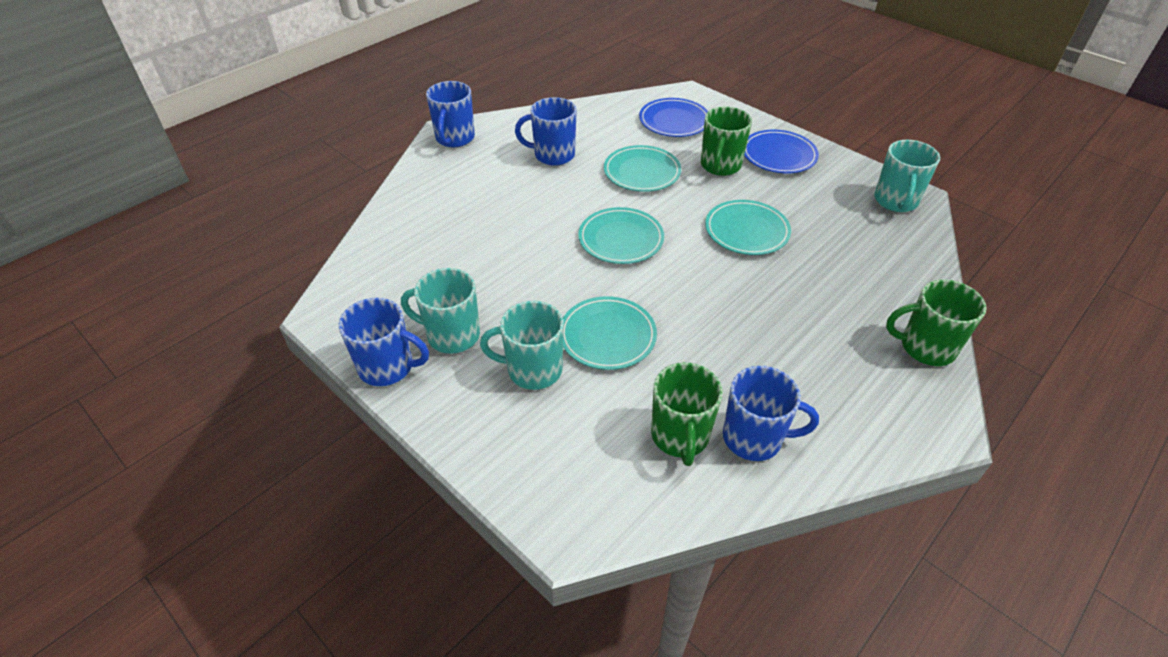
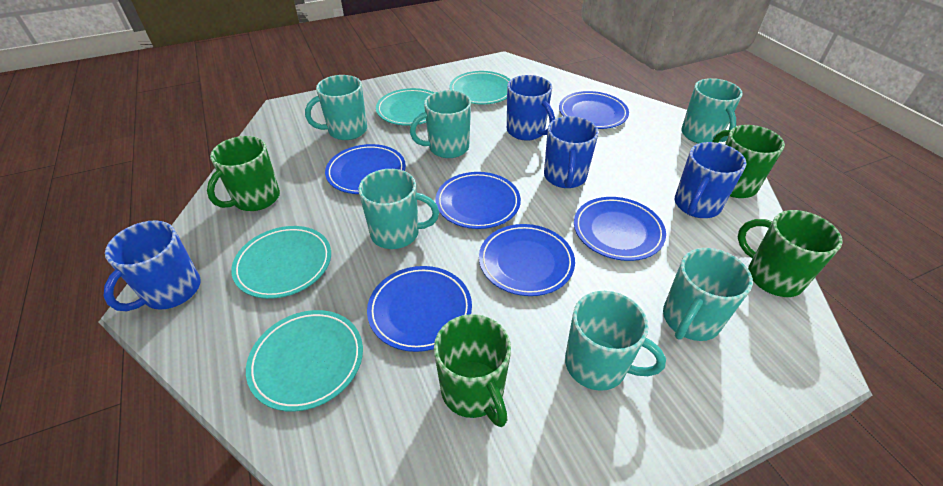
blue plate: 2 -> 6
green mug: 3 -> 4
turquoise mug: 3 -> 6

